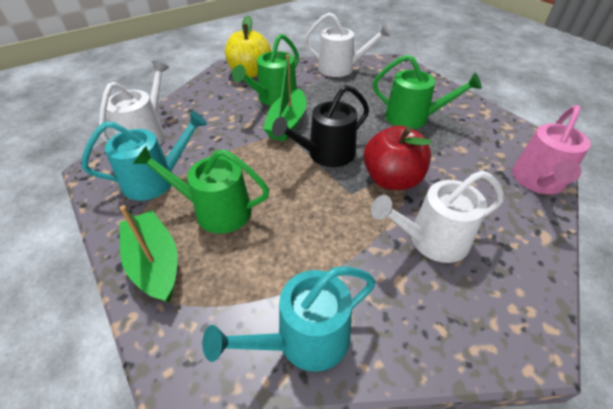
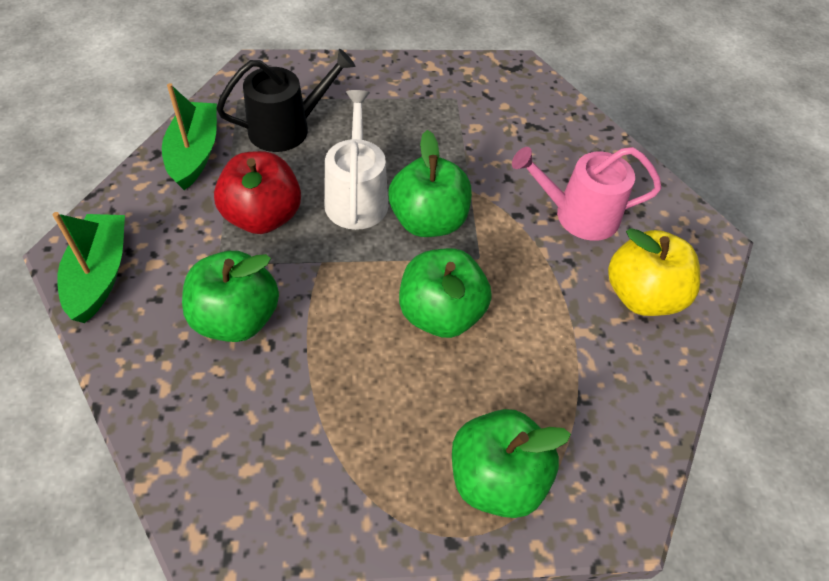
green apple: 0 -> 4
green watering can: 3 -> 0
turquoise watering can: 2 -> 0
white watering can: 3 -> 1

